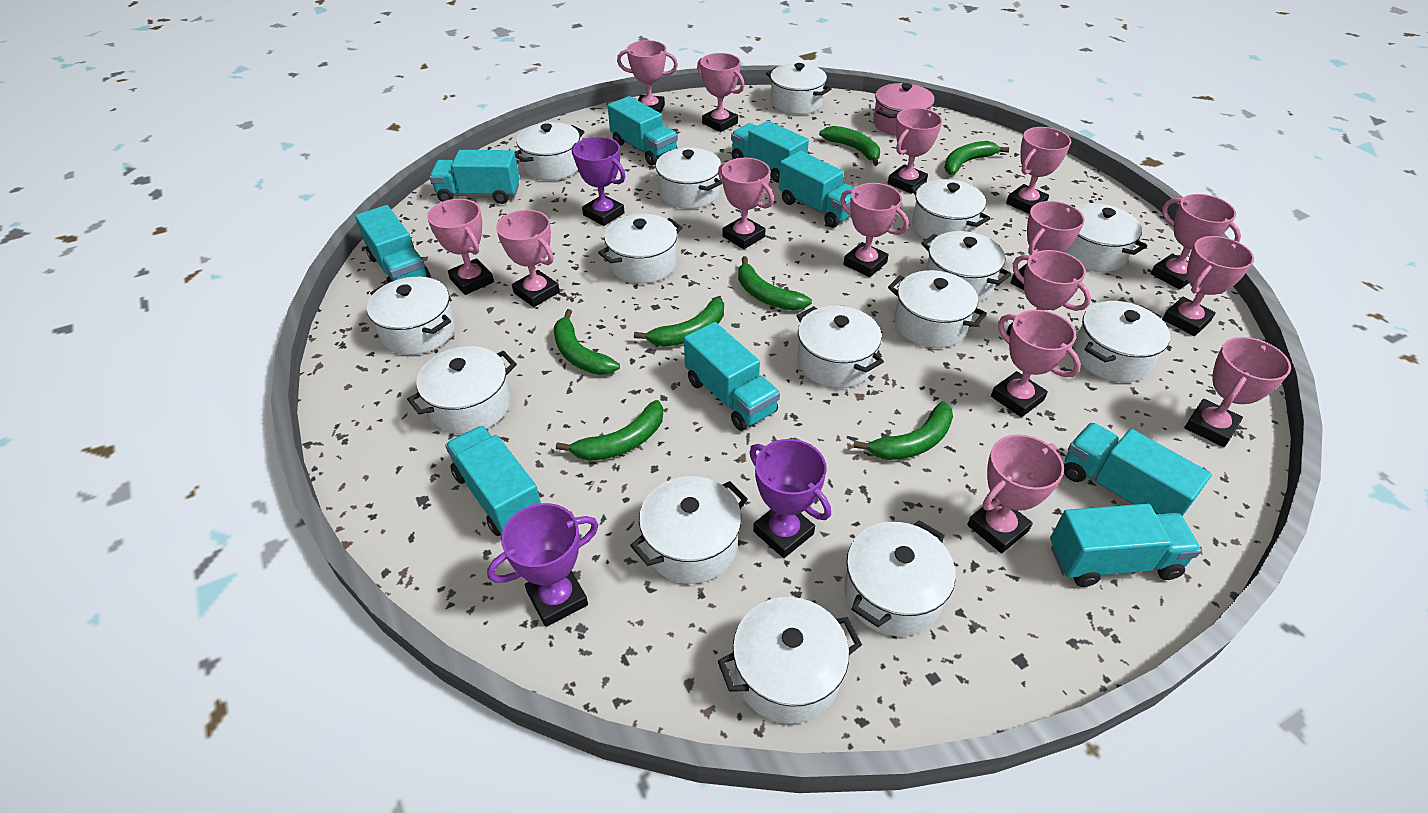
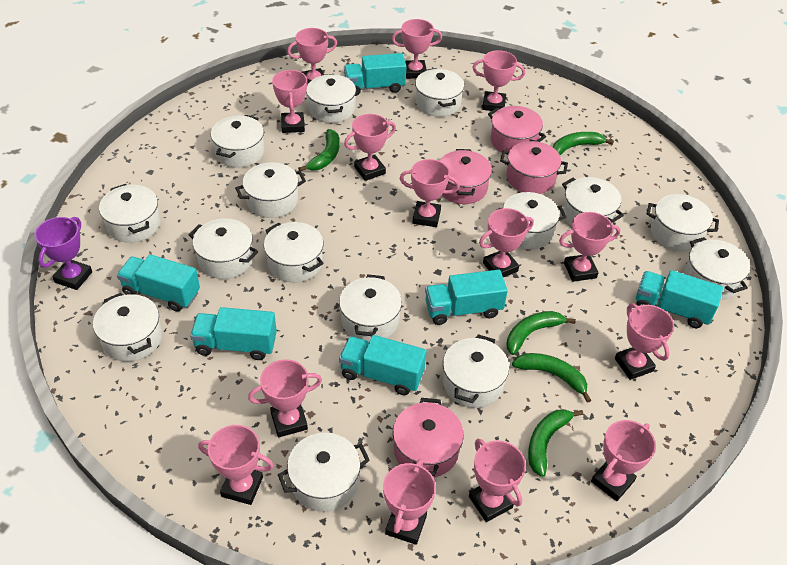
green banana: 7 -> 5
pink pot: 1 -> 4
pink trophy: 15 -> 14
purple trophy: 3 -> 1
turquoise truck: 9 -> 6

